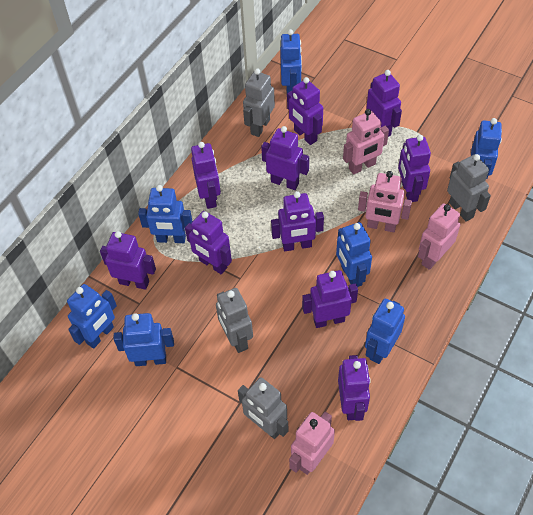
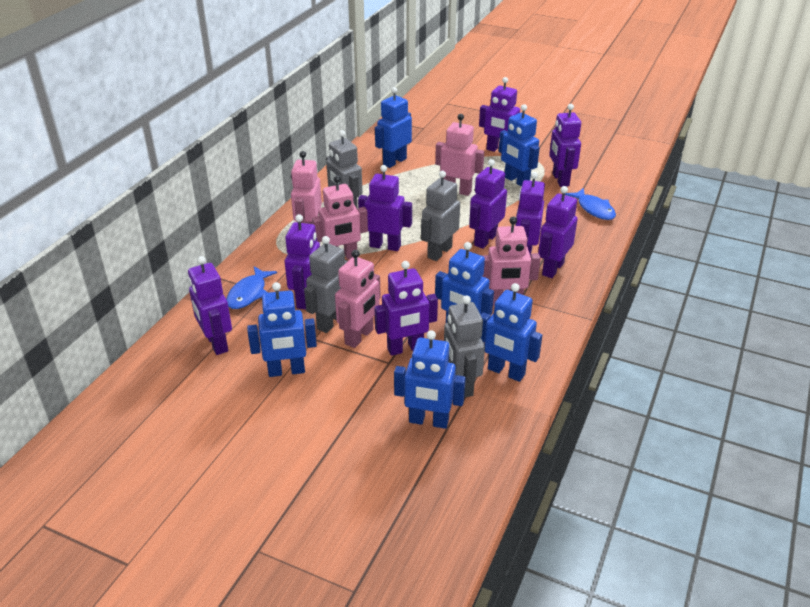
blue fish: 0 -> 2
blue robot: 7 -> 6
pink robot: 4 -> 5
purple robot: 10 -> 9

